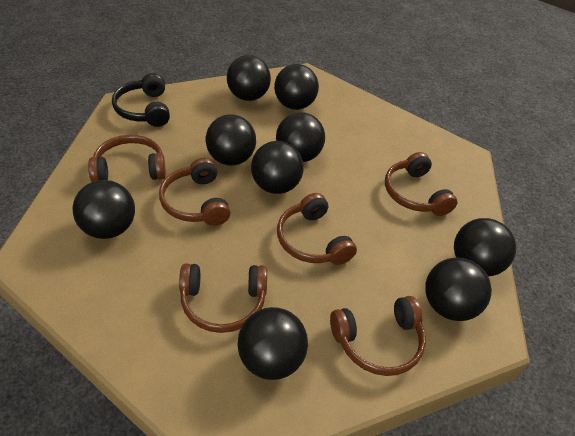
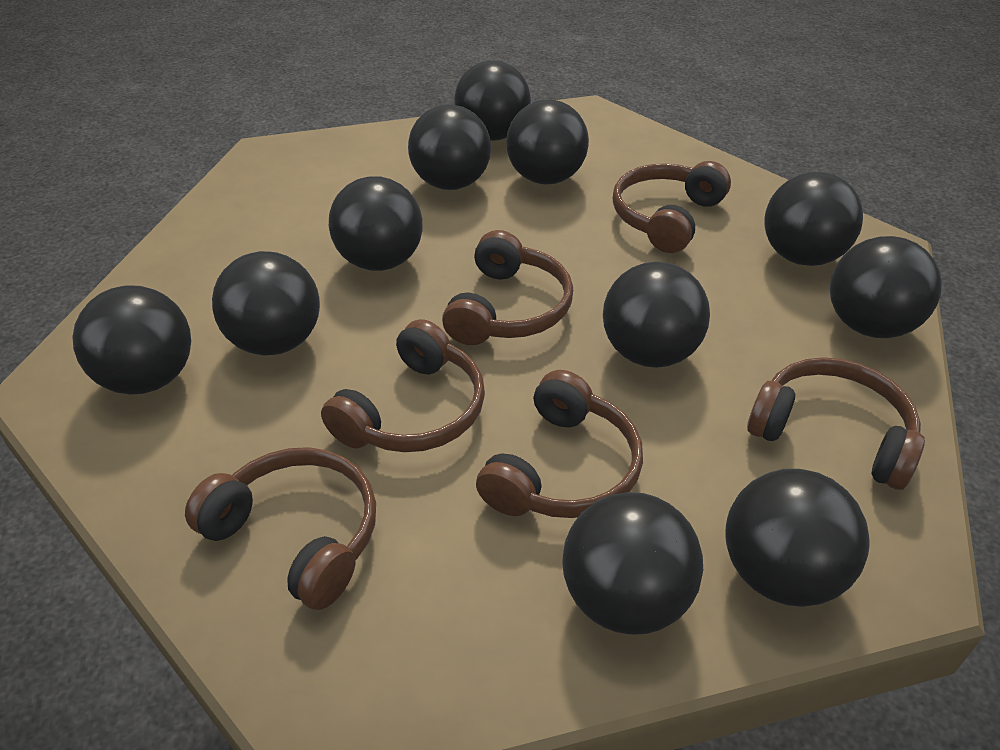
black ball: 9 -> 11
black headphones: 1 -> 0

